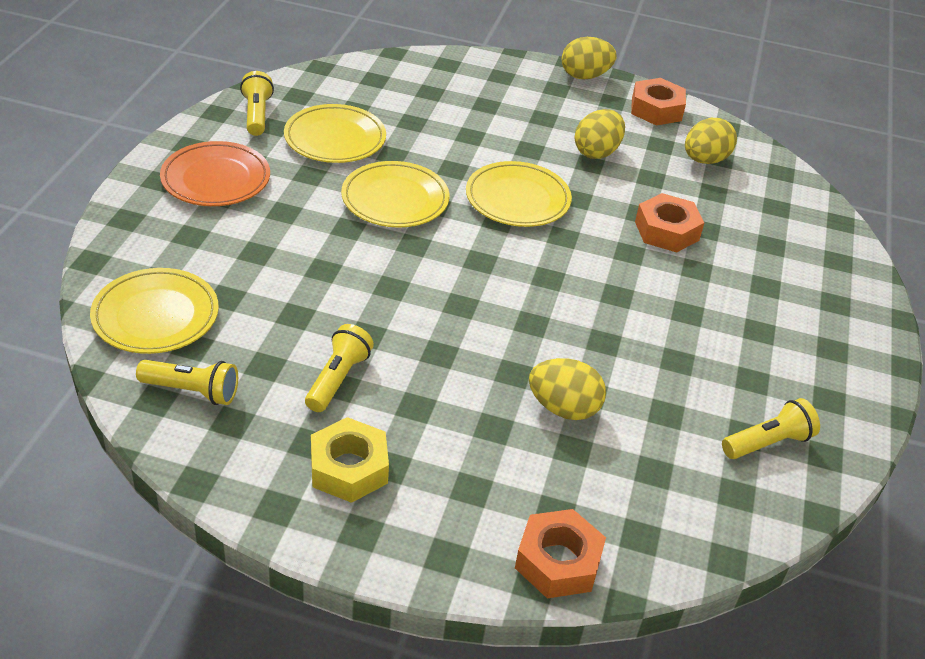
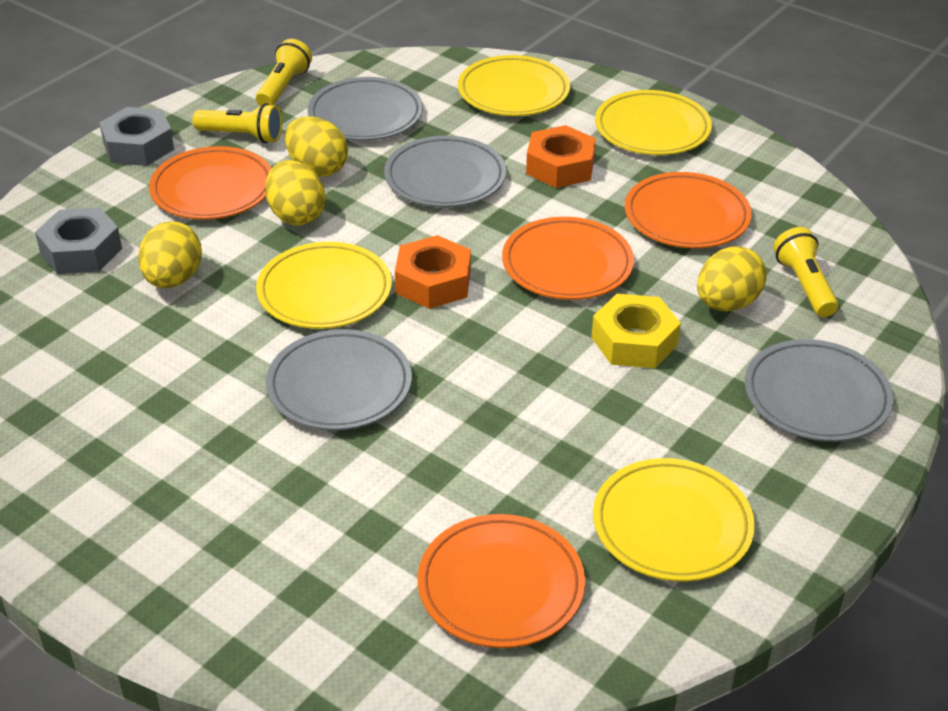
grey nut: 0 -> 2
grey plate: 0 -> 4
orange nut: 3 -> 2
orange plate: 1 -> 4
yellow flashlight: 4 -> 3

